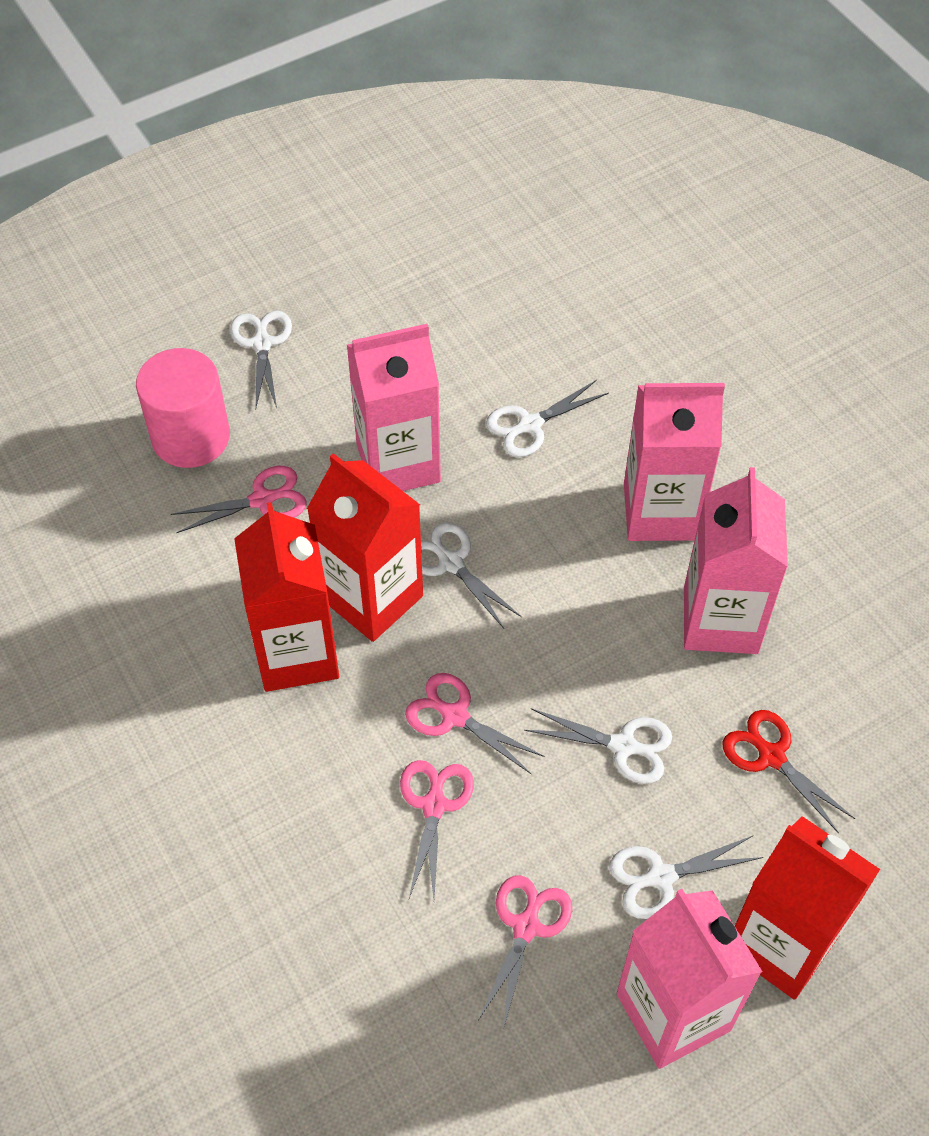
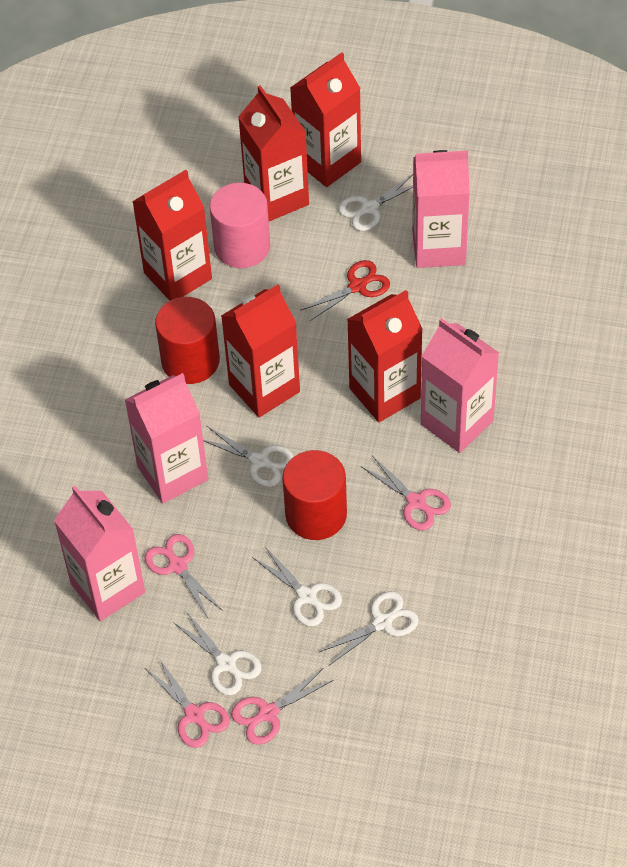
red carton: 3 -> 5
red cylinder: 0 -> 2

